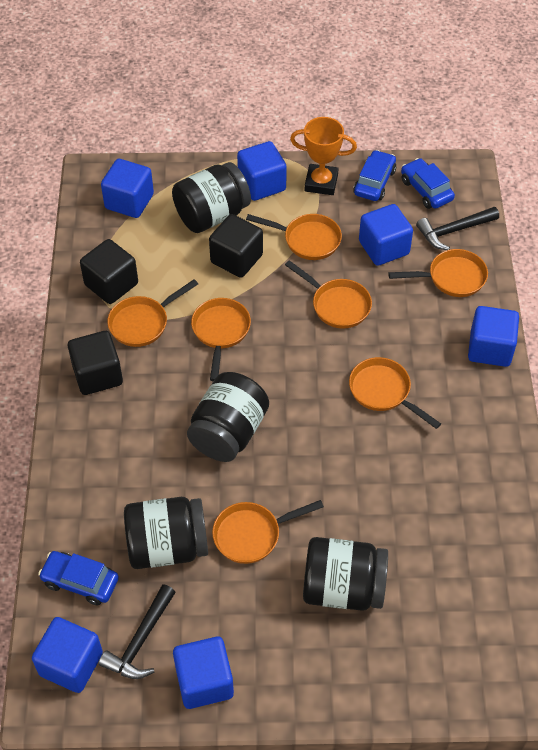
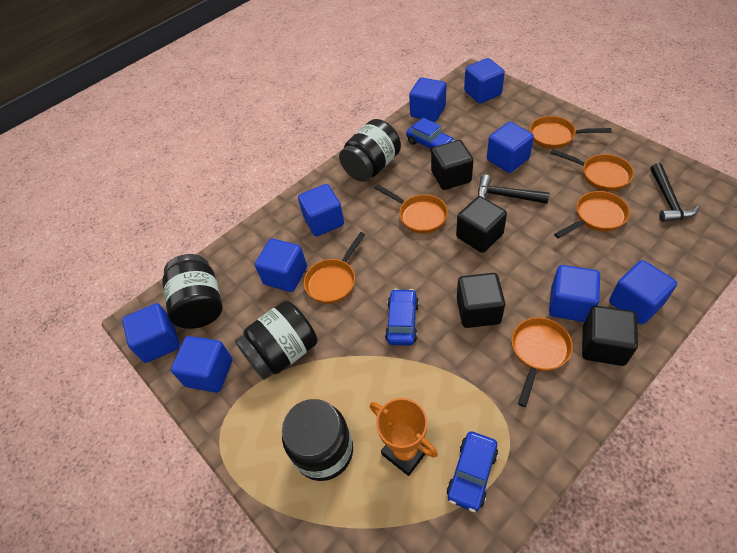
black cube: 3 -> 4
blue cube: 6 -> 9
orange pan: 7 -> 6

